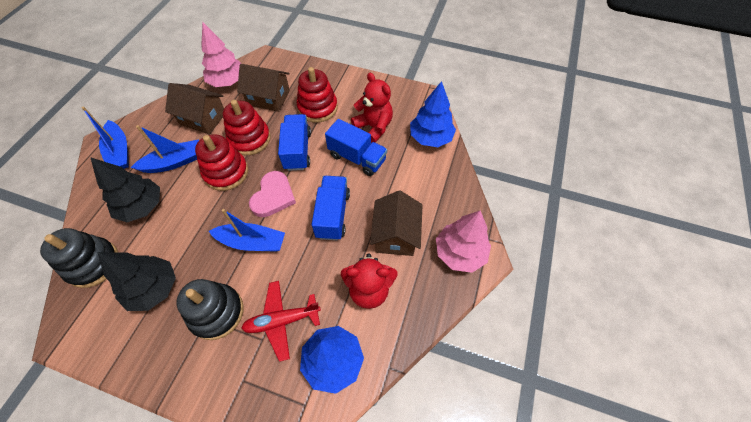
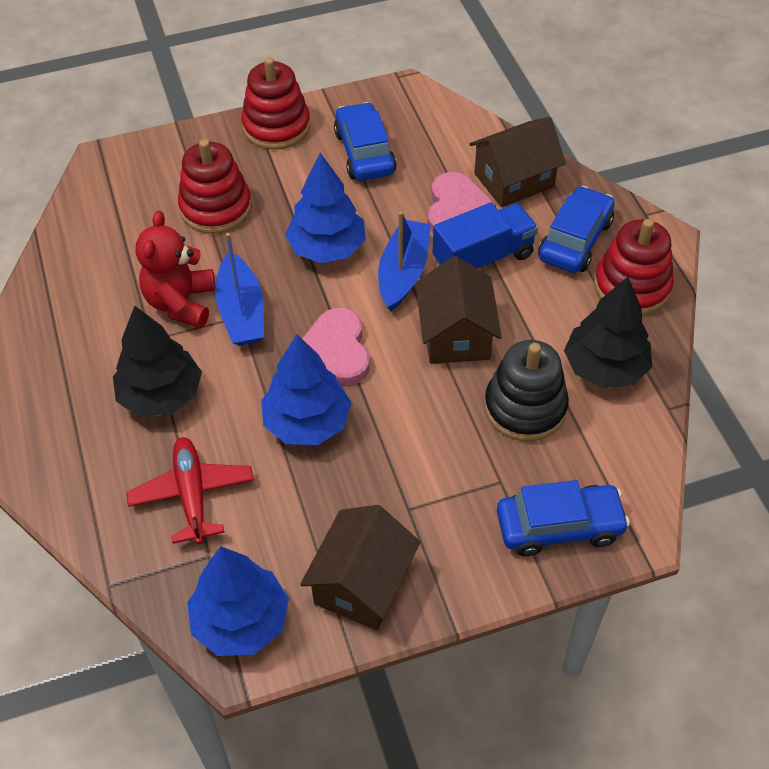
black stacking toy: 2 -> 1
blue boat: 3 -> 2
blue car: 0 -> 3
blue tree: 2 -> 3
blue truck: 3 -> 1
pink heart: 1 -> 2
pink tree: 2 -> 0
red teddy bear: 2 -> 1

